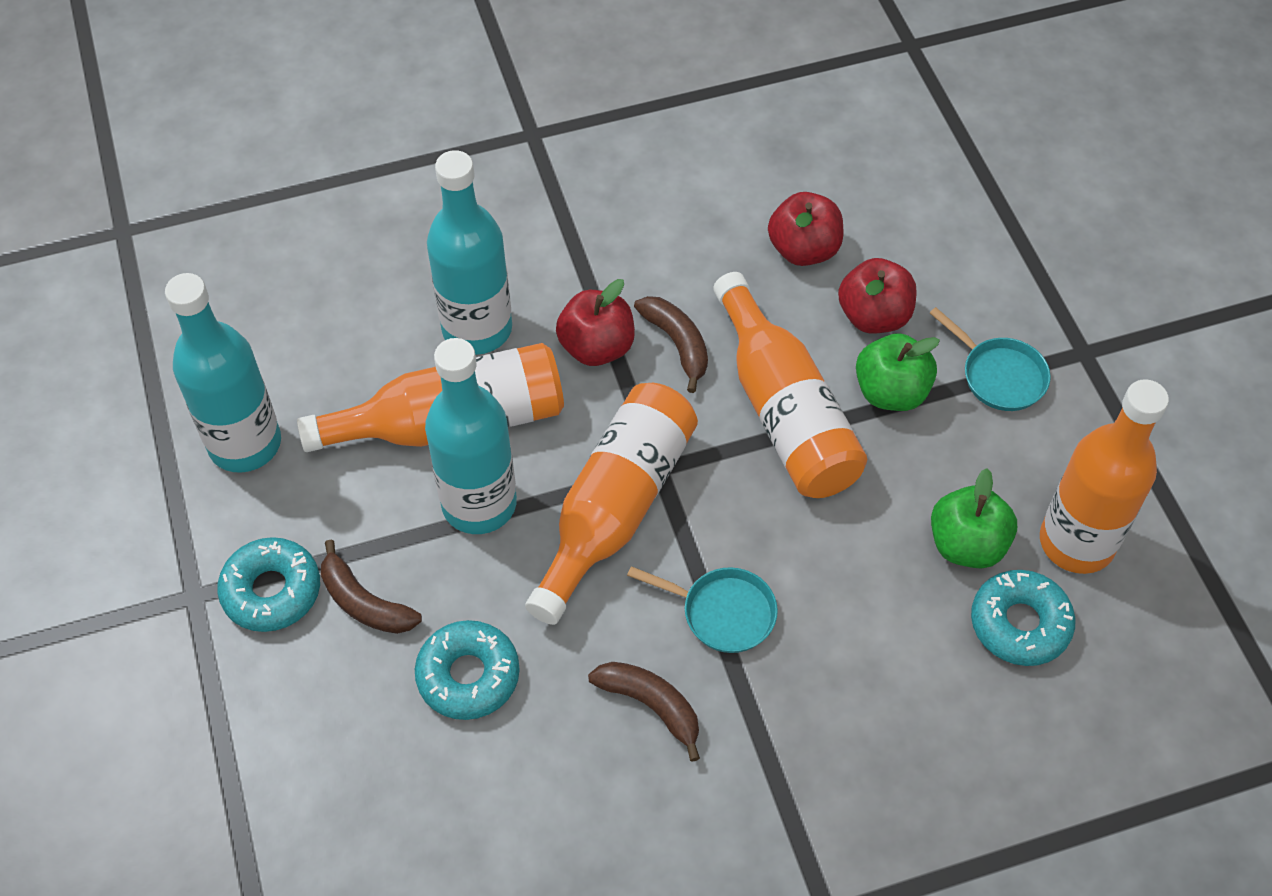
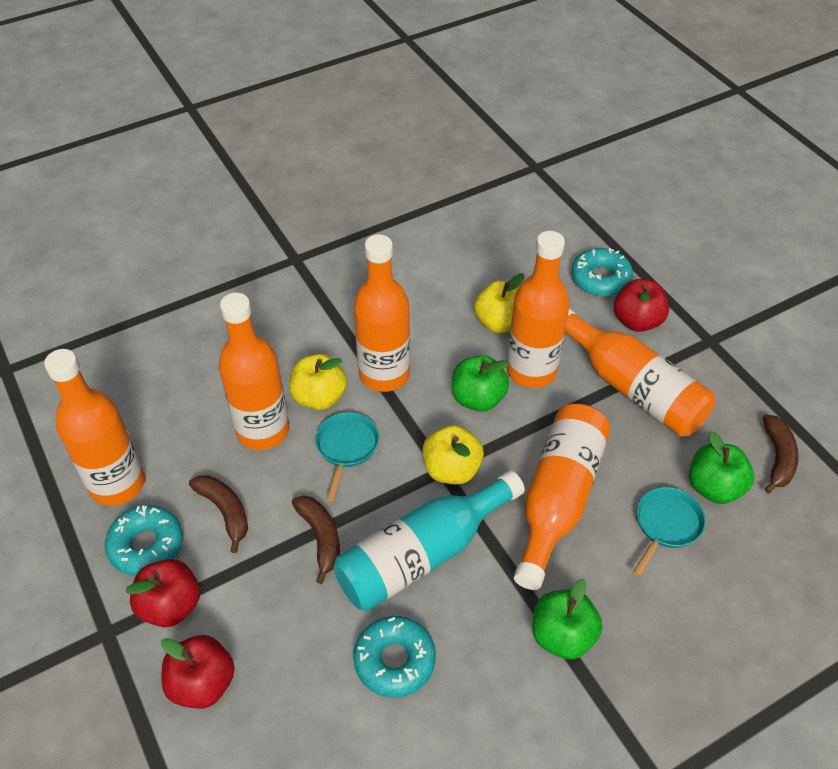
green apple: 2 -> 3
orange bottle: 4 -> 6
turquoise bottle: 3 -> 1
yellow apple: 0 -> 3

